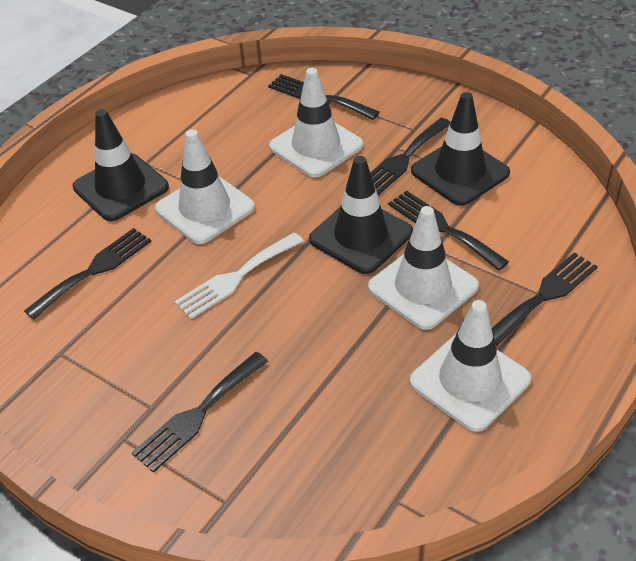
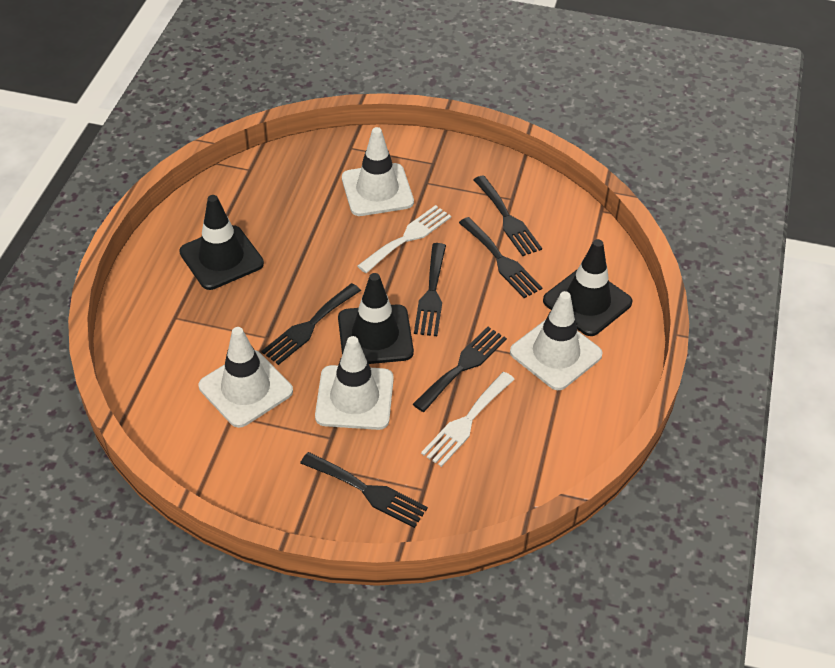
white fork: 1 -> 2

